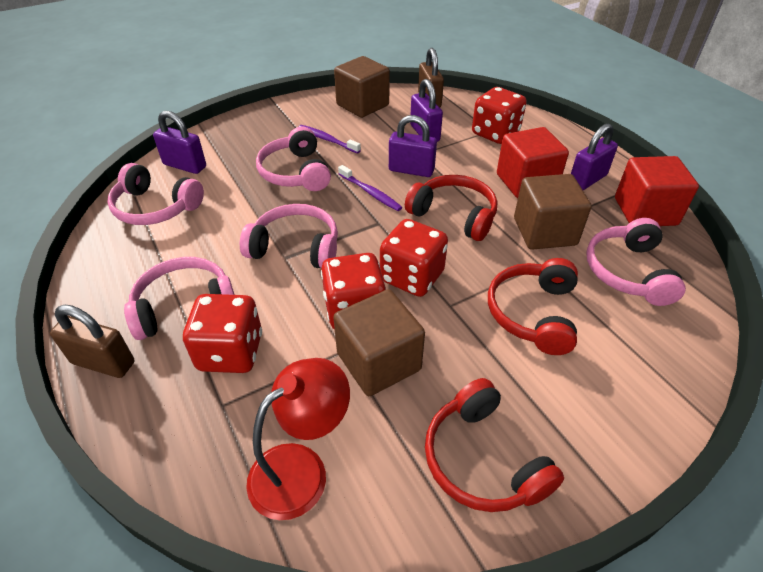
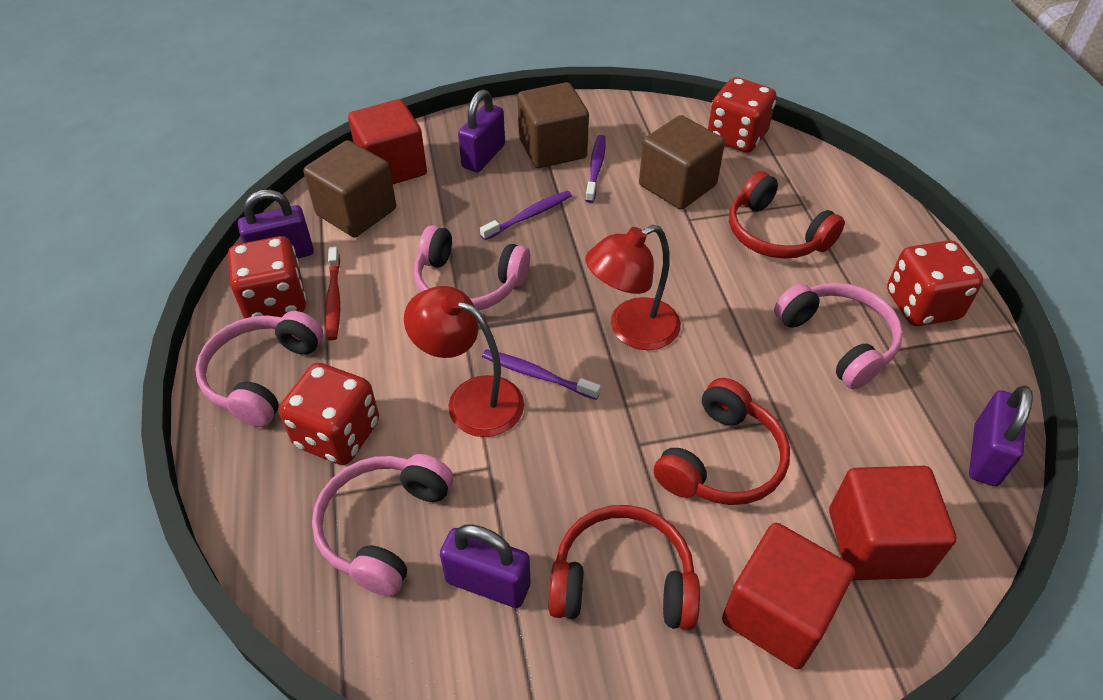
brown padlock: 2 -> 0
pink headphones: 5 -> 4
purple toothbrush: 2 -> 3
red cube: 2 -> 3
red lamp: 1 -> 2
red toothbrush: 0 -> 1

